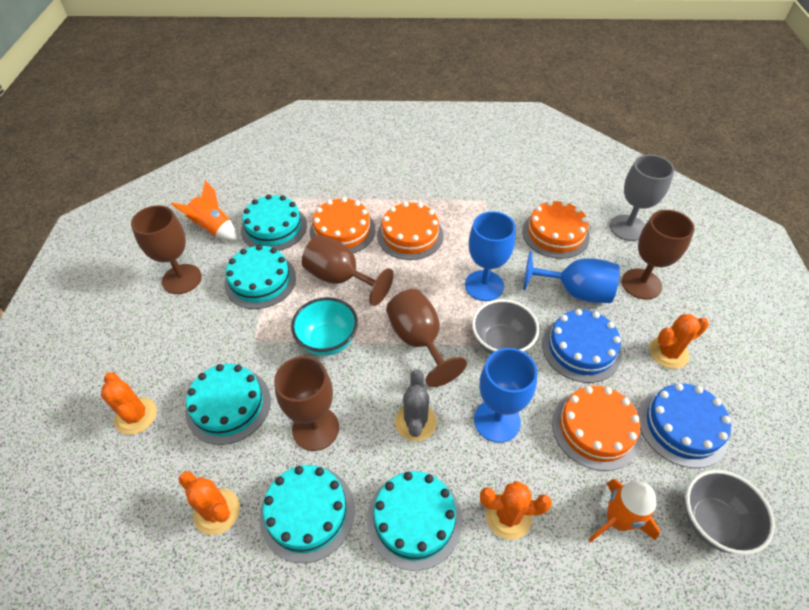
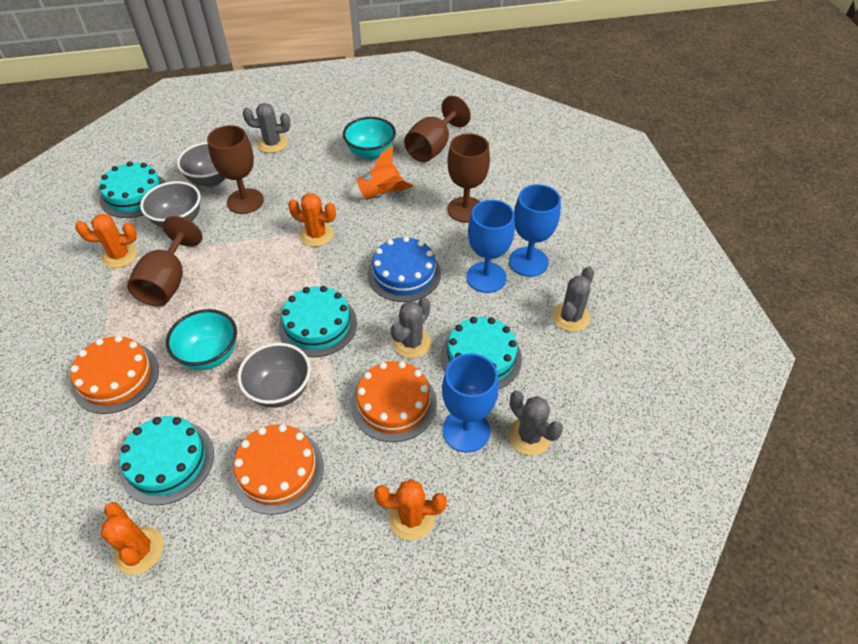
blue cake: 2 -> 1
brown goblet: 5 -> 4
grey bowl: 2 -> 3
grey cactus: 1 -> 4
grey goblet: 1 -> 0
orange cake: 4 -> 3
orange rocket: 2 -> 1
turquoise bowl: 1 -> 2
turquoise cake: 5 -> 4

